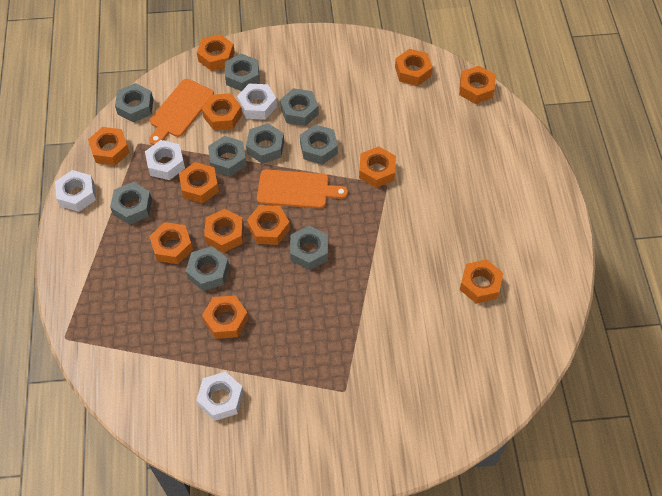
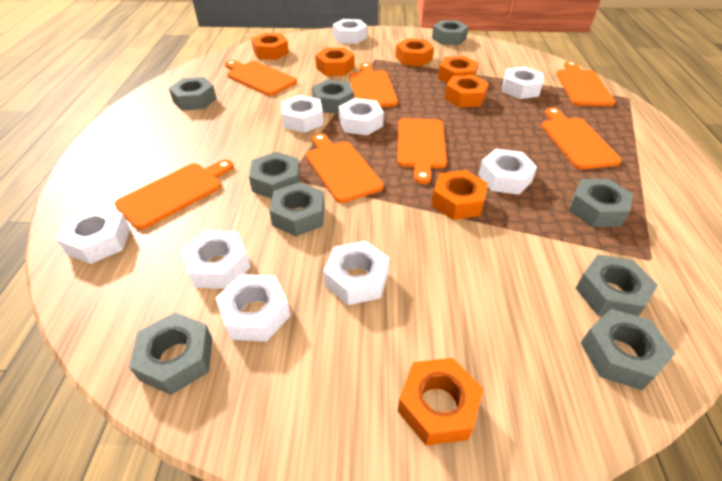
orange cutting board: 2 -> 7
orange nut: 12 -> 7
white nut: 4 -> 9

